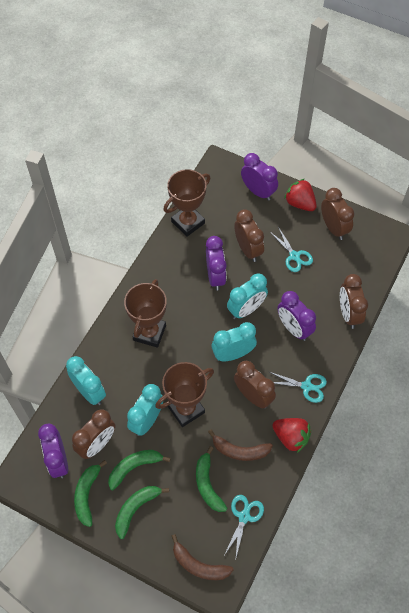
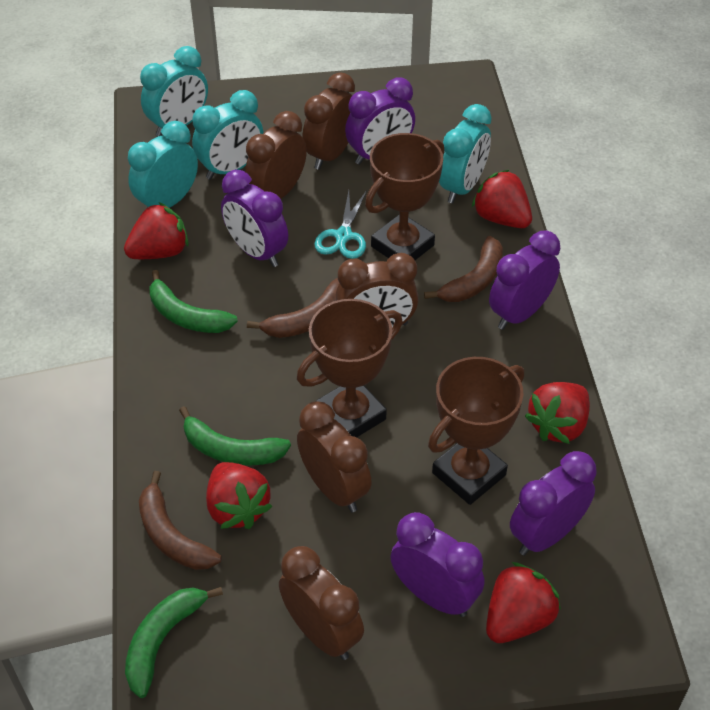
brown banana: 2 -> 3
green banana: 4 -> 3
purple clock: 4 -> 5
red strawberry: 2 -> 5
turquoise scissors: 3 -> 1

